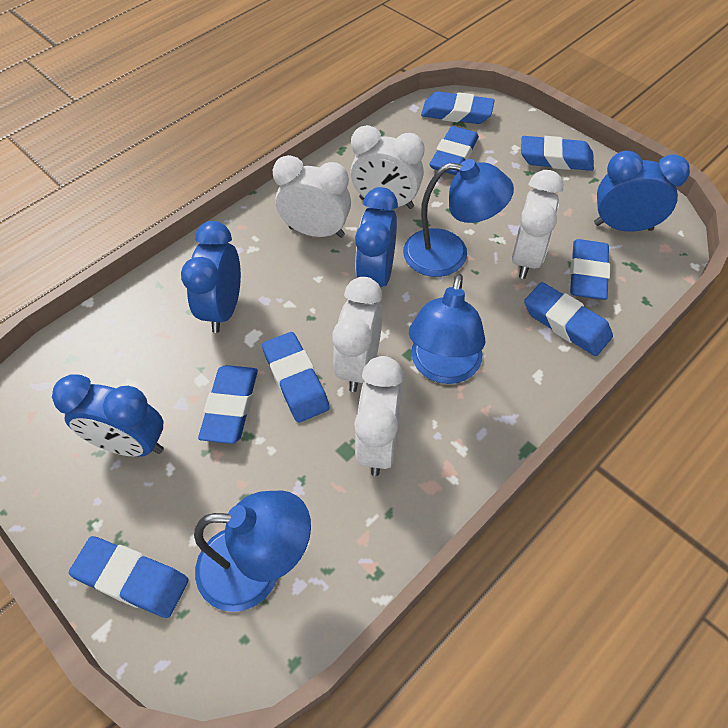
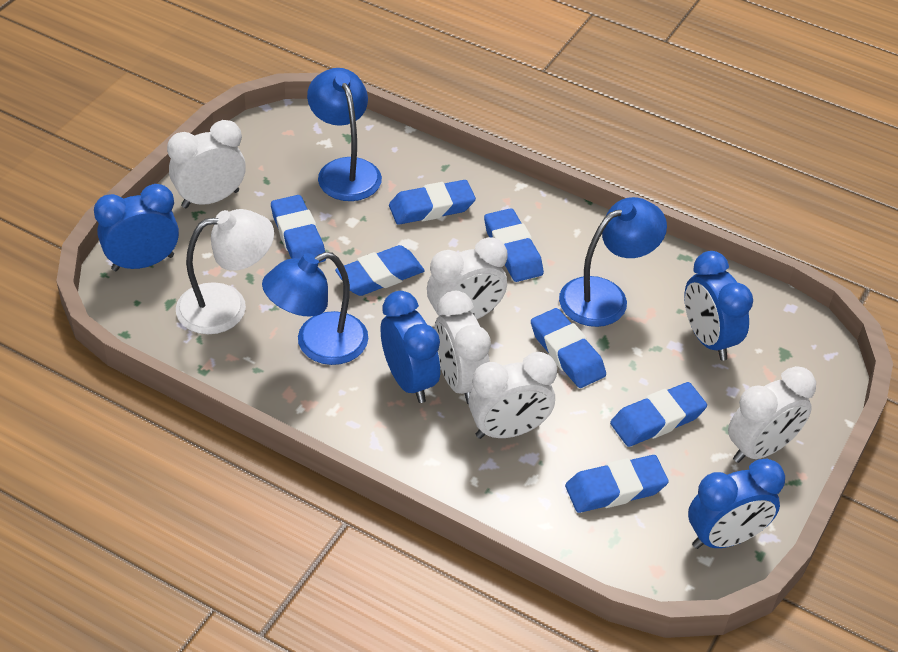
blue eraser: 8 -> 7
white lamp: 0 -> 1

